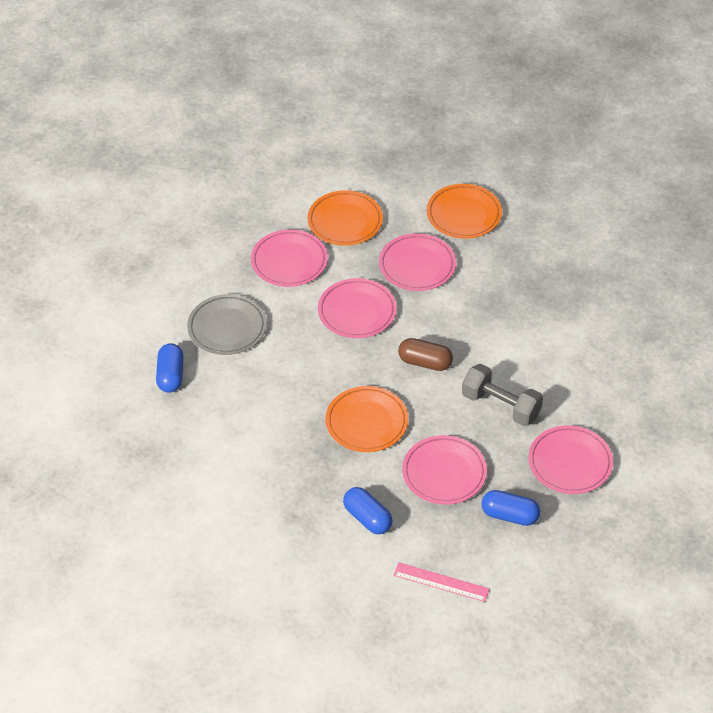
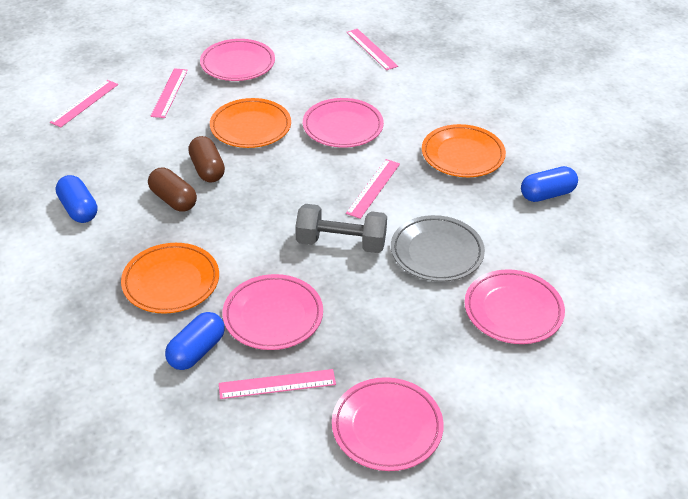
brown capsule: 1 -> 2
pink ruler: 1 -> 5

